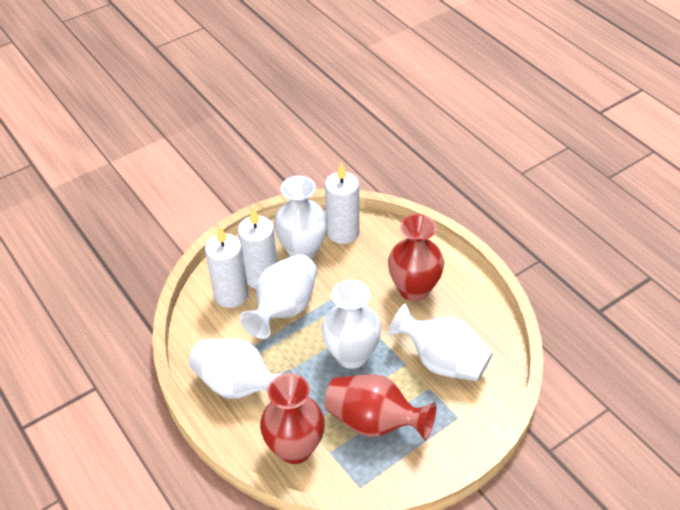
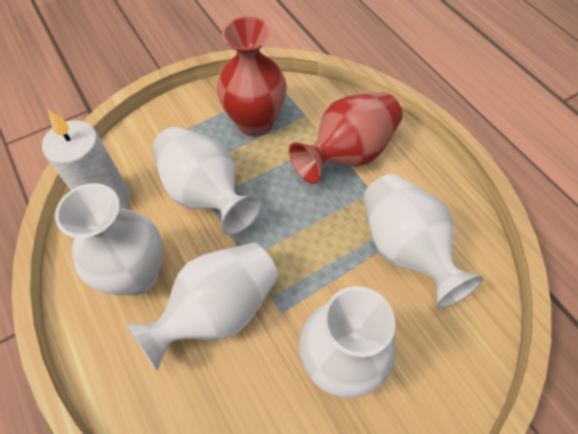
red vase: 3 -> 2
white candle: 3 -> 1

